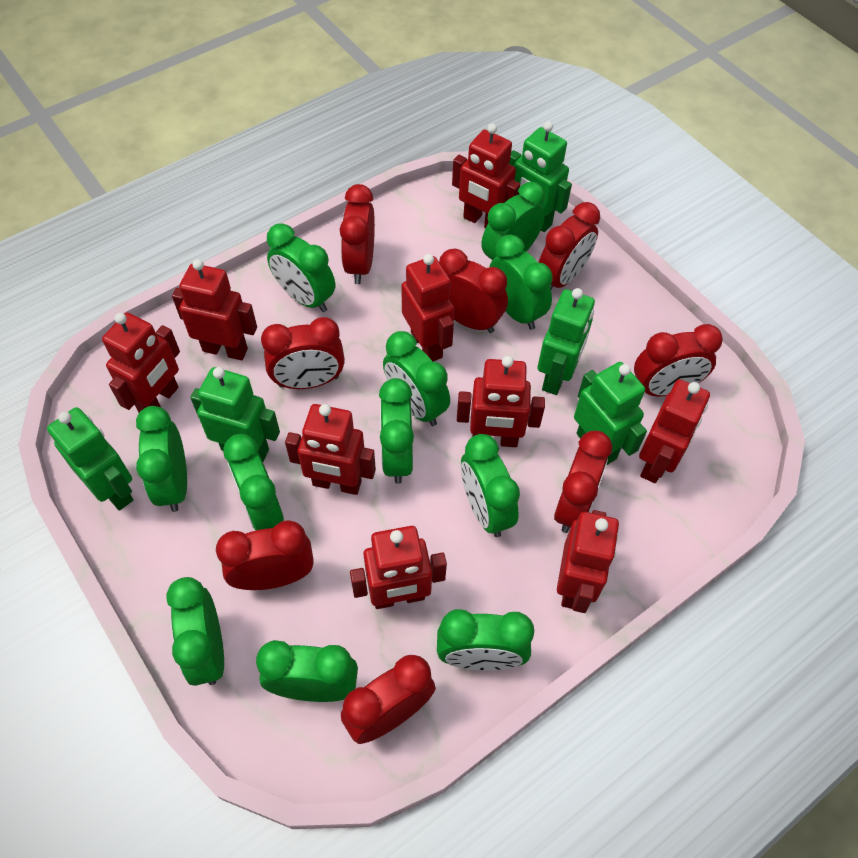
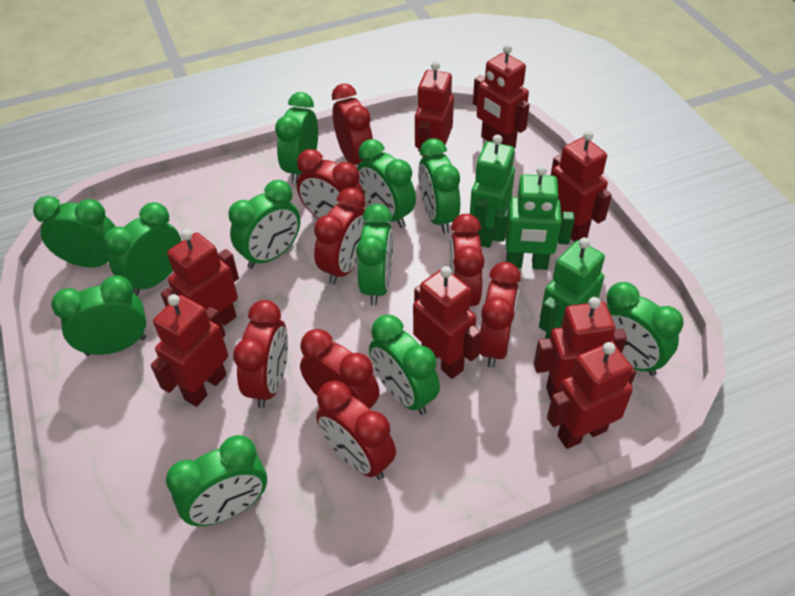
green robot: 5 -> 3
red robot: 9 -> 8

